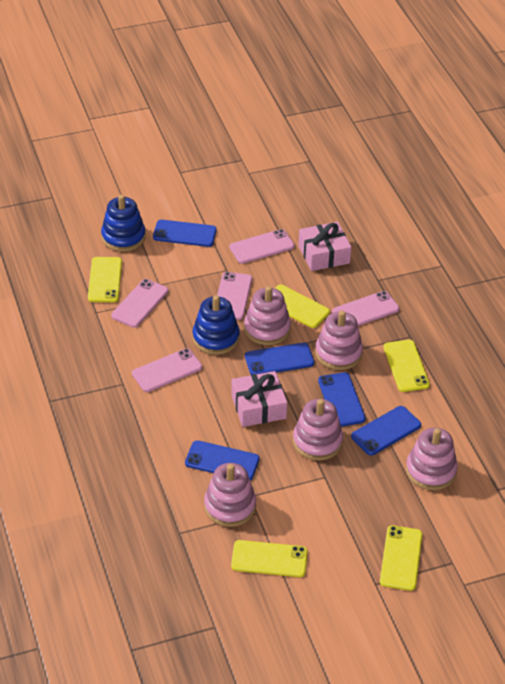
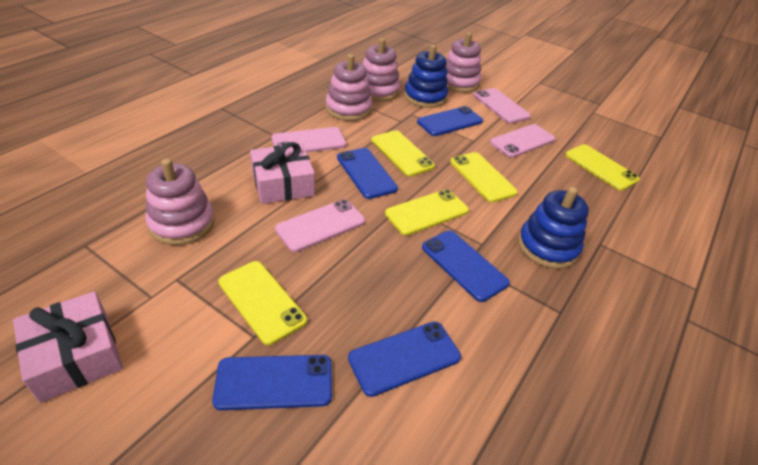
pink phone: 5 -> 4
pink stacking toy: 5 -> 4

